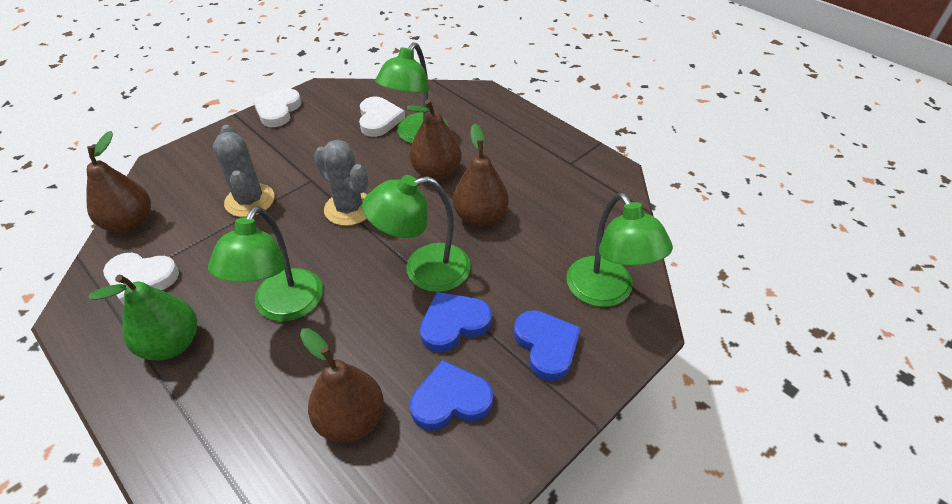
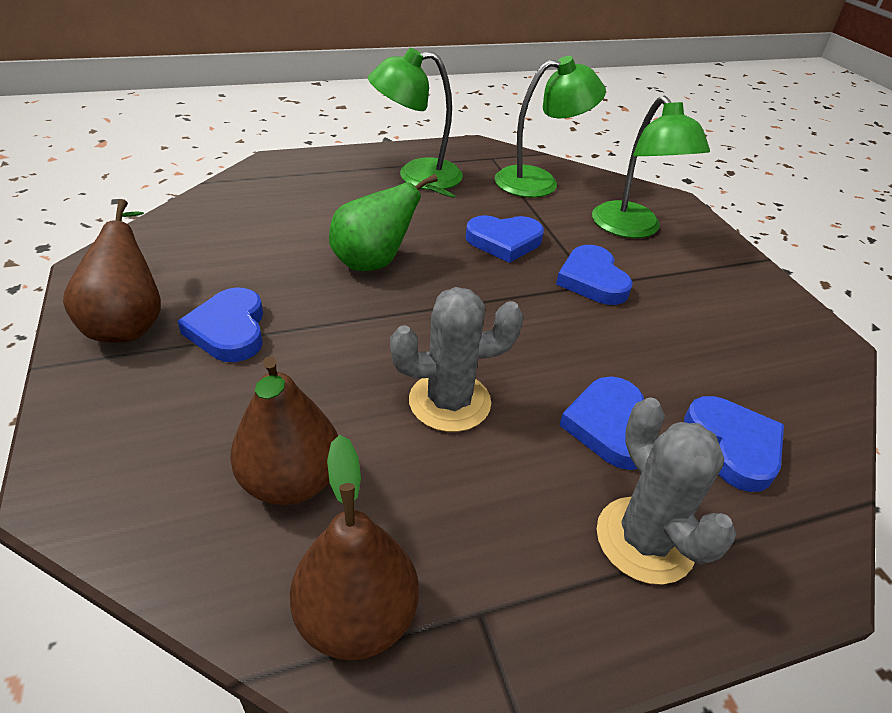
blue heart: 3 -> 5
brown pear: 4 -> 3
green lamp: 4 -> 3
white heart: 3 -> 0

